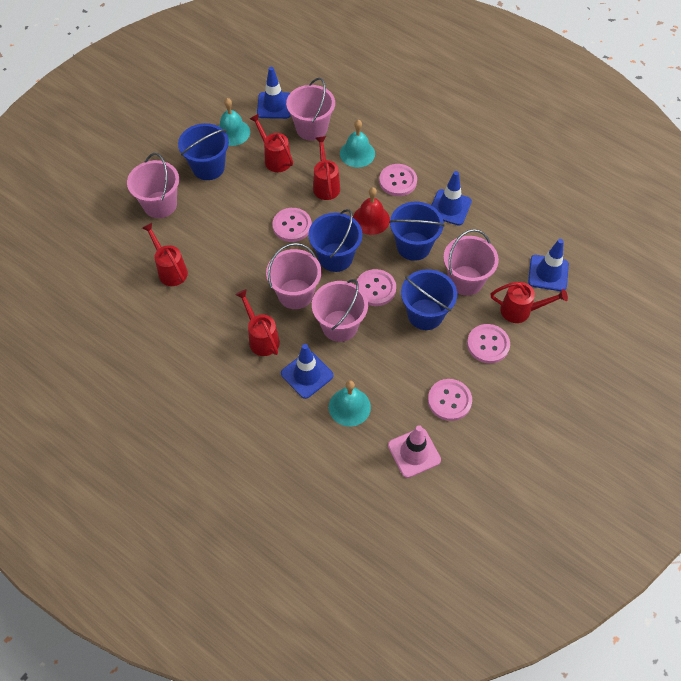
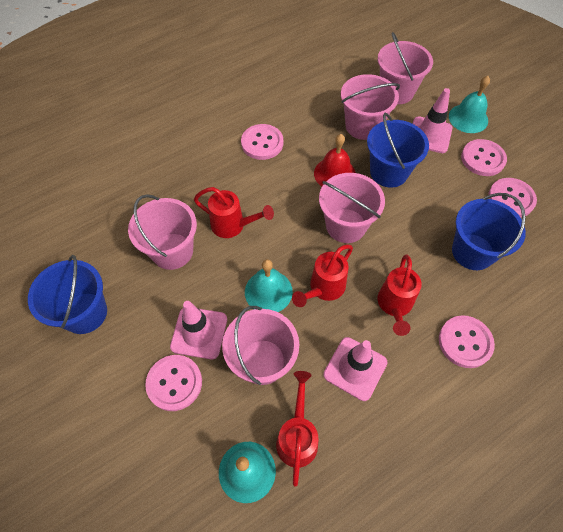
blue bucket: 4 -> 3
blue traffic cone: 4 -> 0
pink traffic cone: 1 -> 3
red watering can: 5 -> 4

